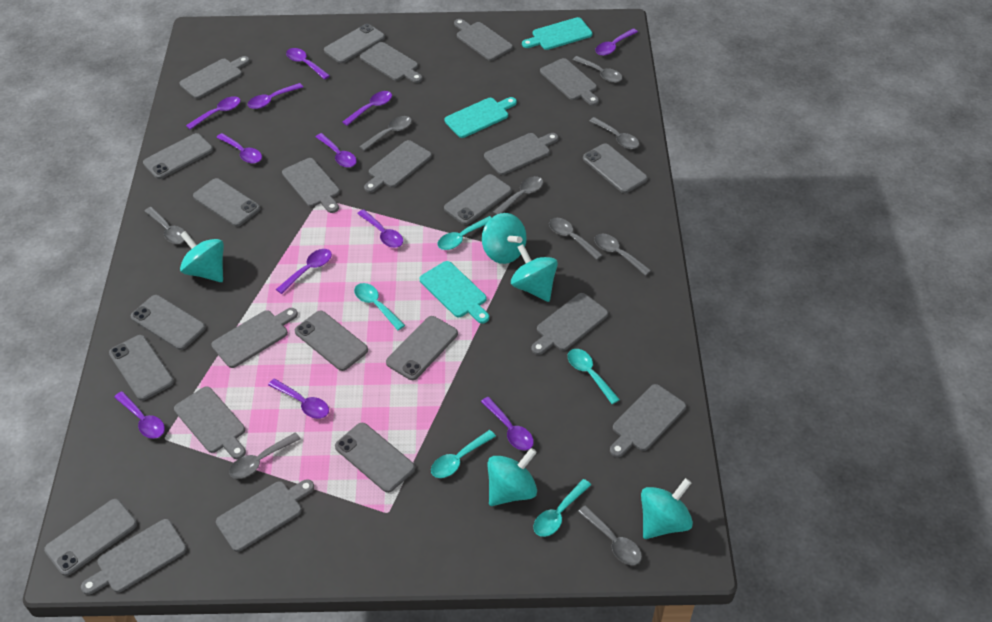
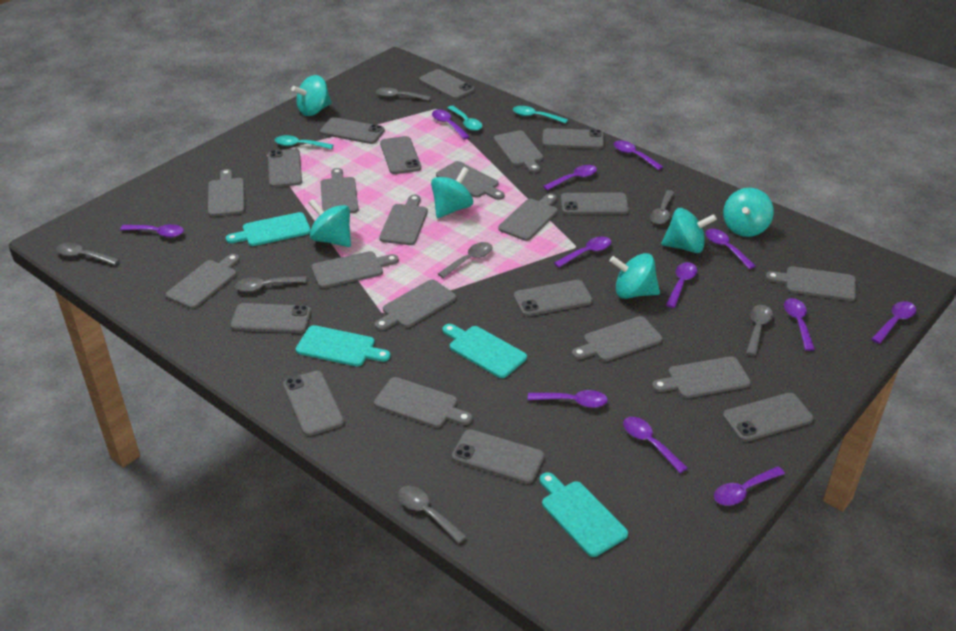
grey spoon: 9 -> 7
turquoise cutting board: 3 -> 4
turquoise spinning top: 5 -> 6
turquoise spoon: 5 -> 3

